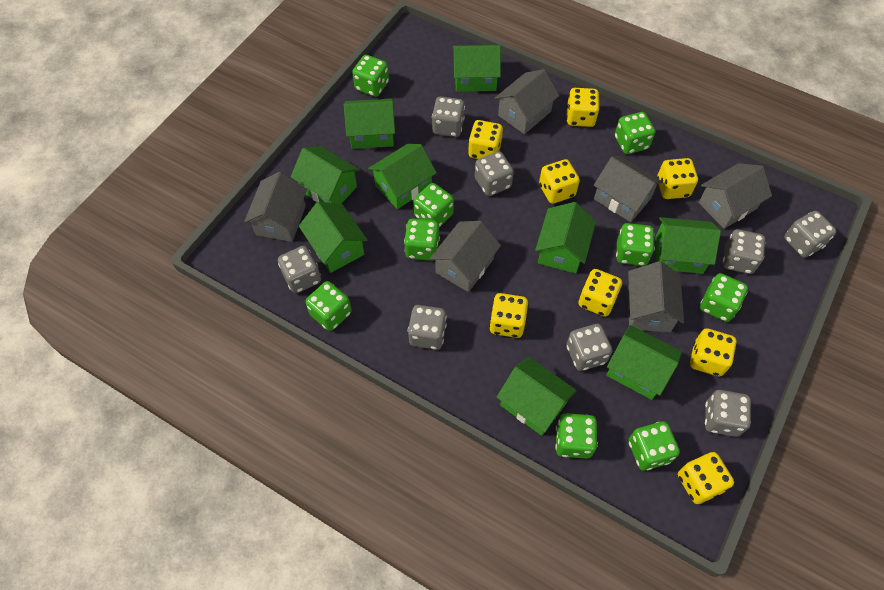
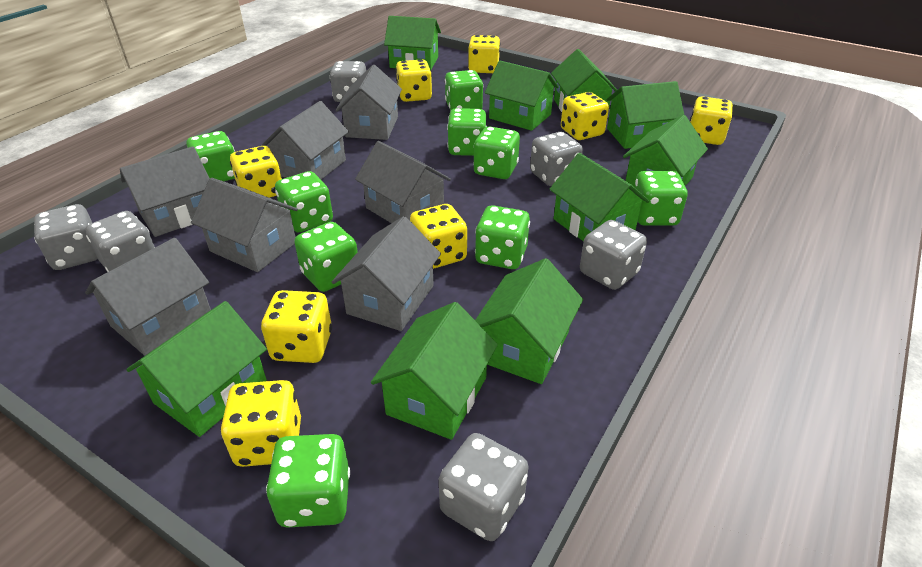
grey dice: 8 -> 6
grey house: 6 -> 7

